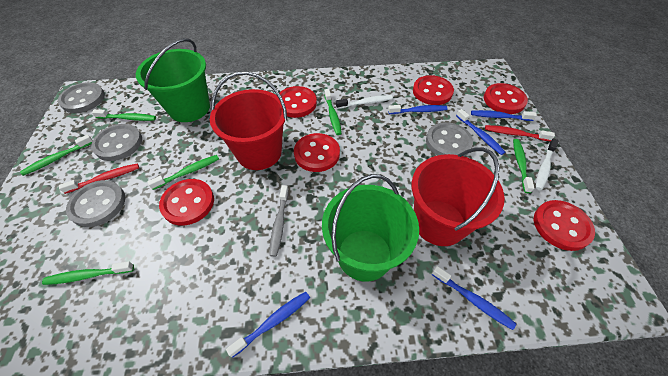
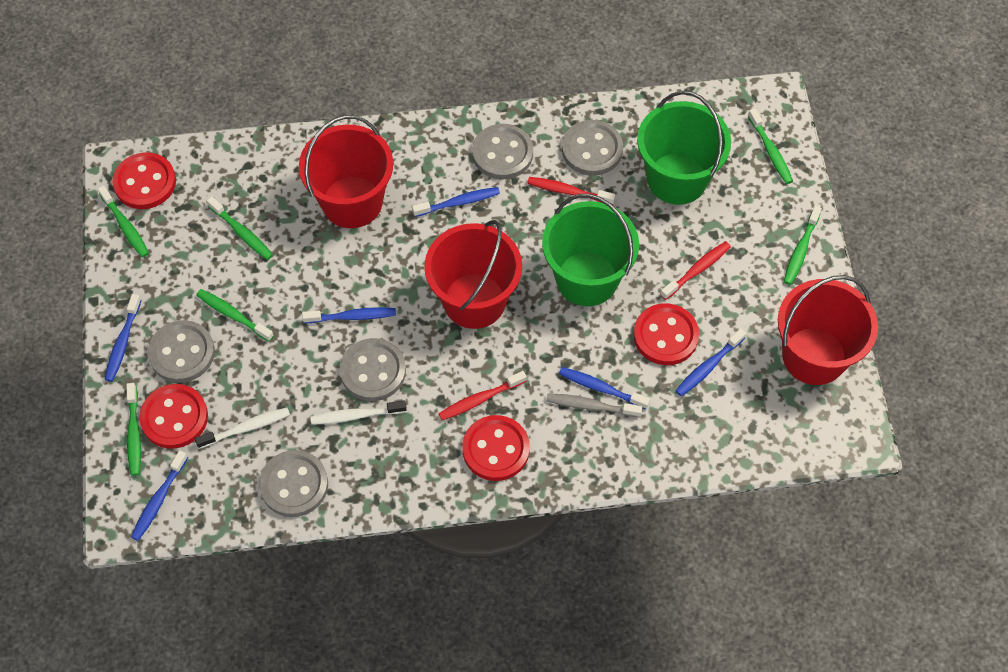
blue toothbrush: 5 -> 6
grey button: 4 -> 5
red bucket: 2 -> 3
red button: 6 -> 4
red toothbrush: 2 -> 3

